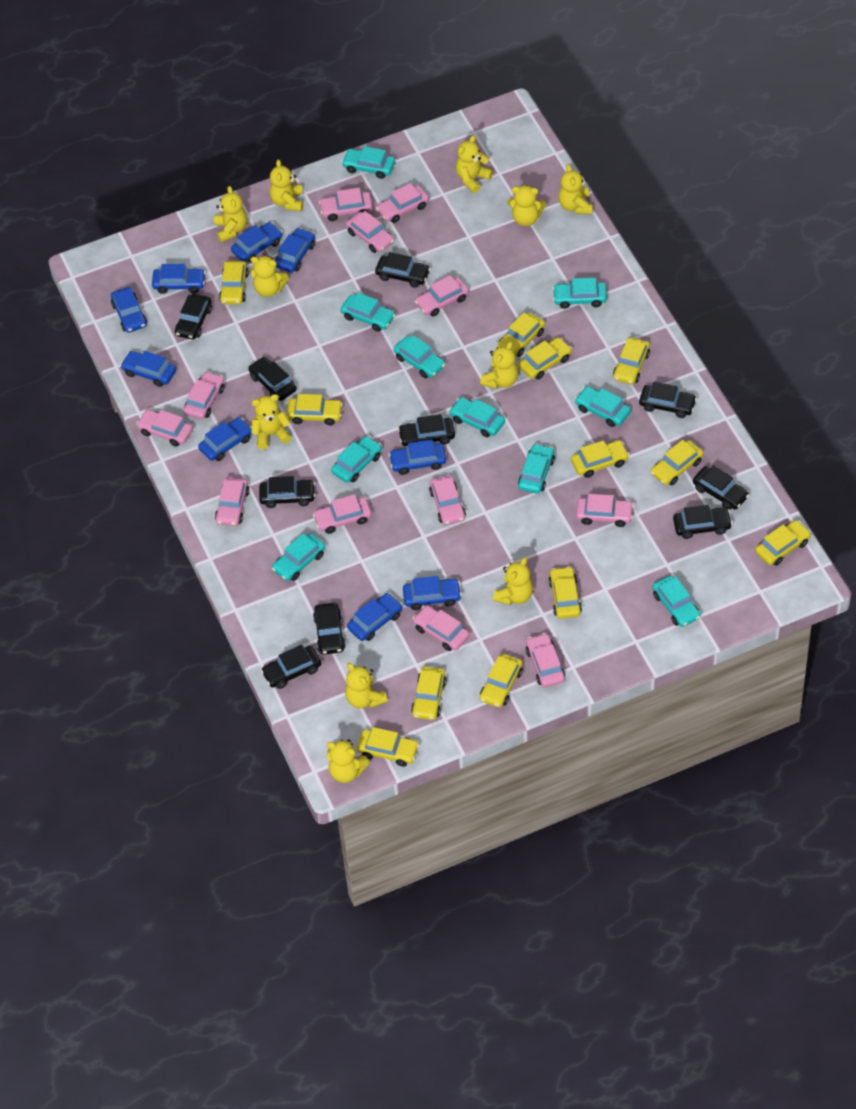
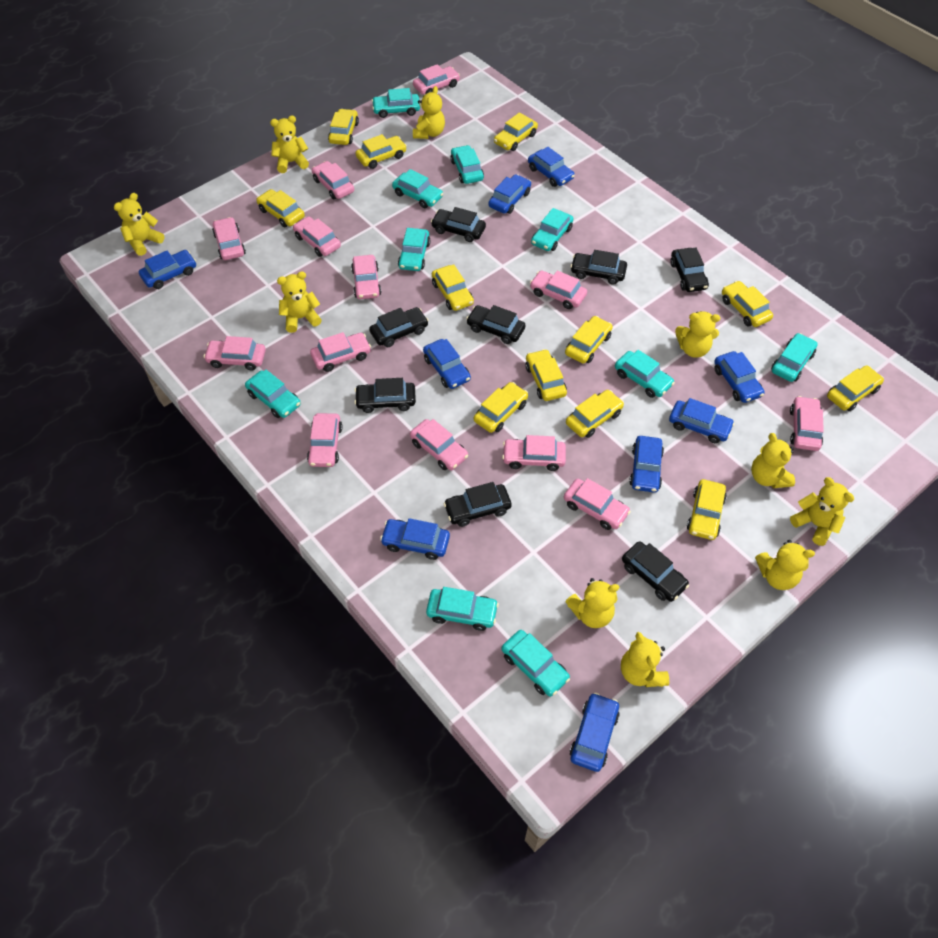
black car: 10 -> 8
pink car: 12 -> 13
yellow teddy bear: 11 -> 10

